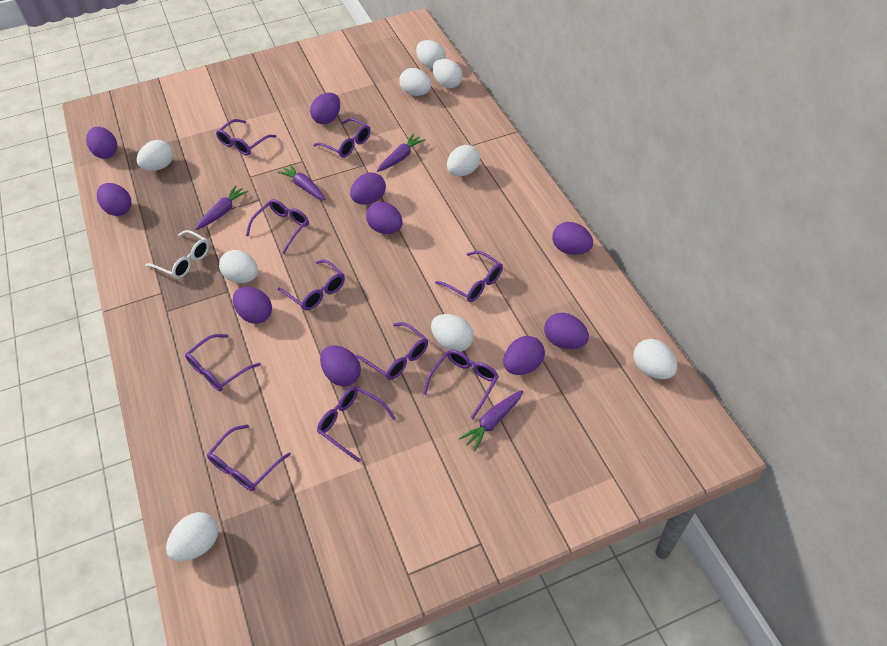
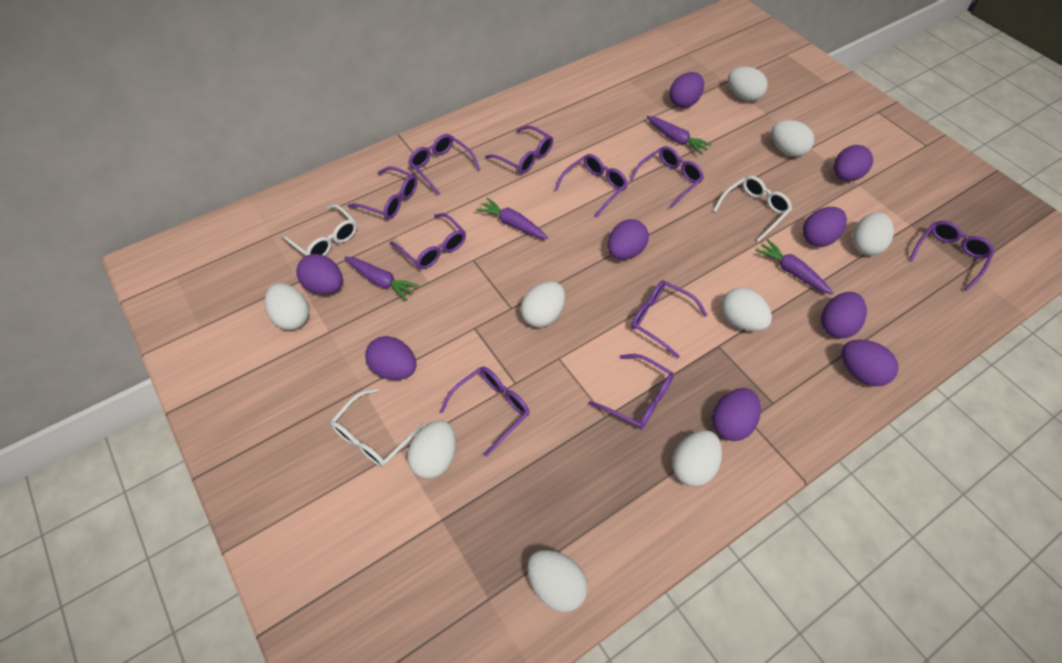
purple egg: 10 -> 9
white glasses: 1 -> 3

